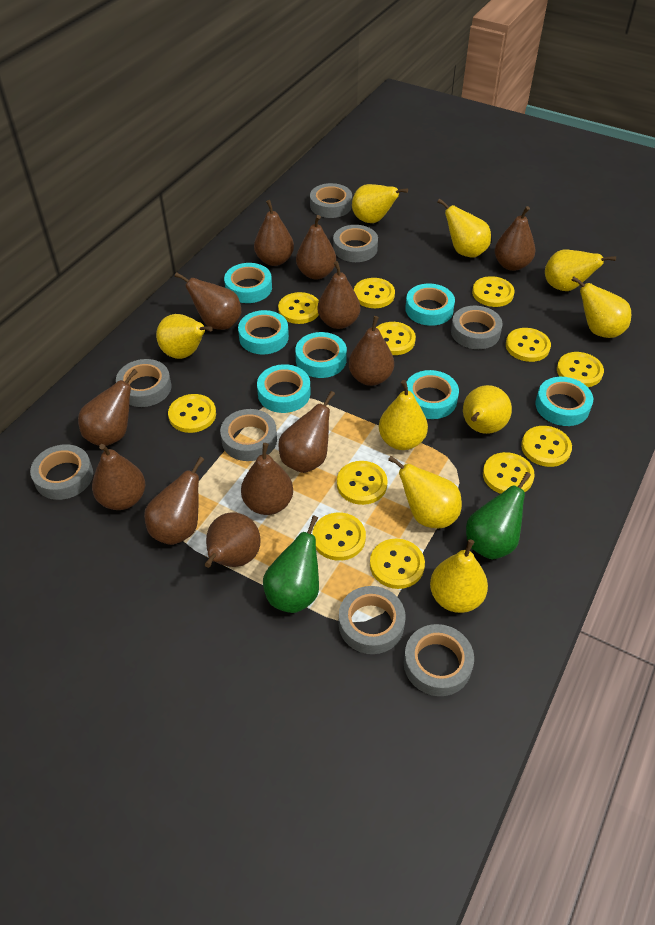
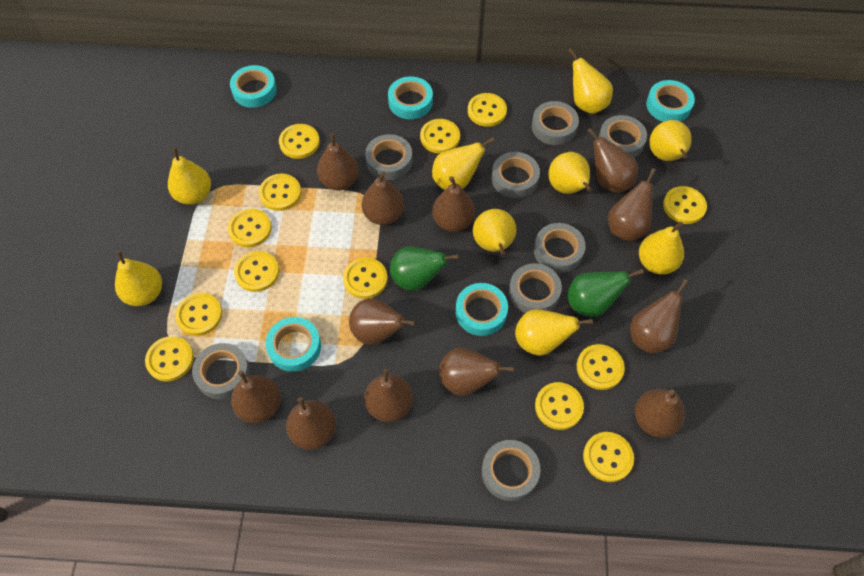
turquoise tape: 7 -> 5
yellow button: 12 -> 13

